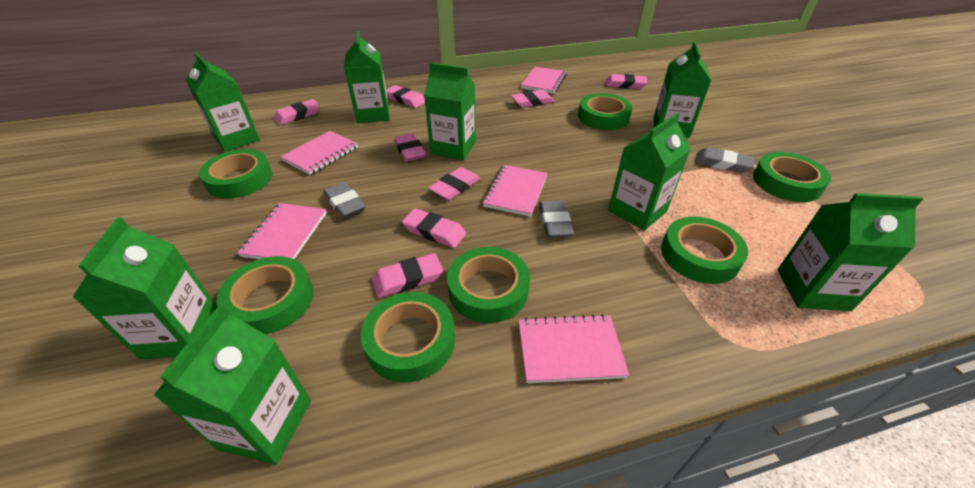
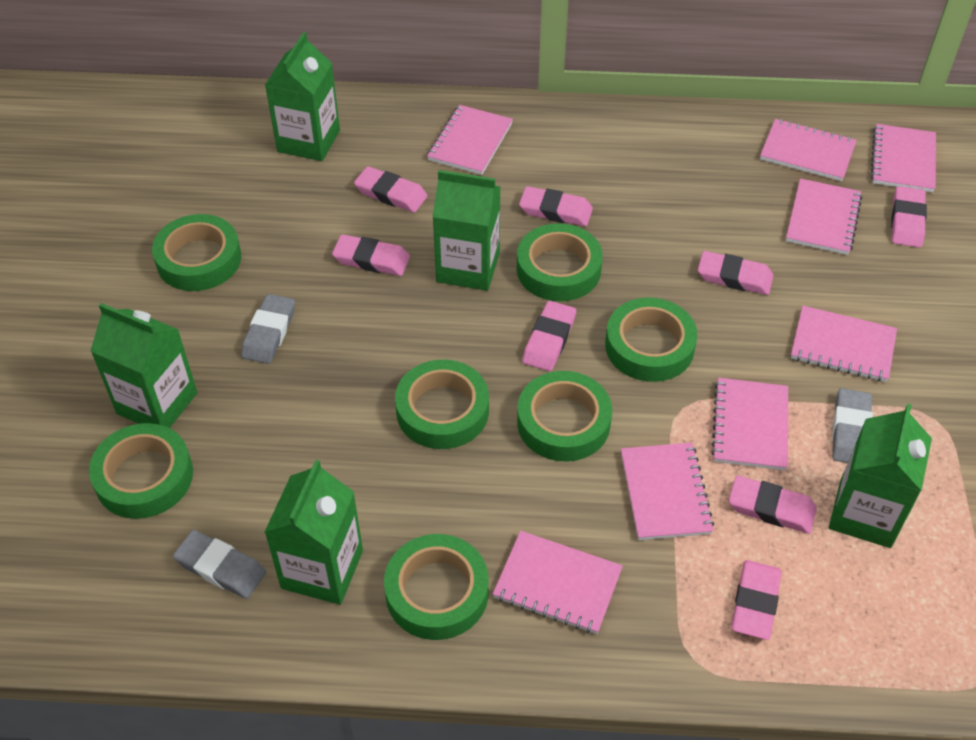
green carton: 8 -> 5
pink notebook: 5 -> 8

